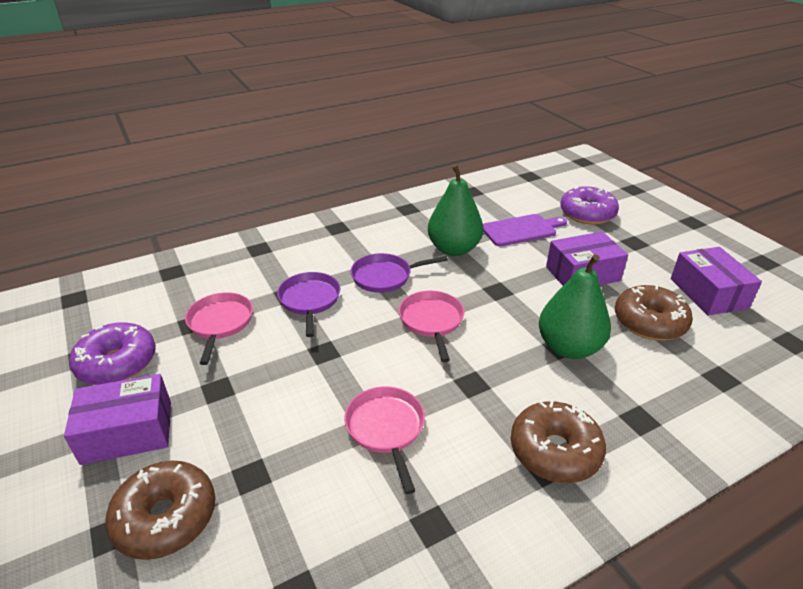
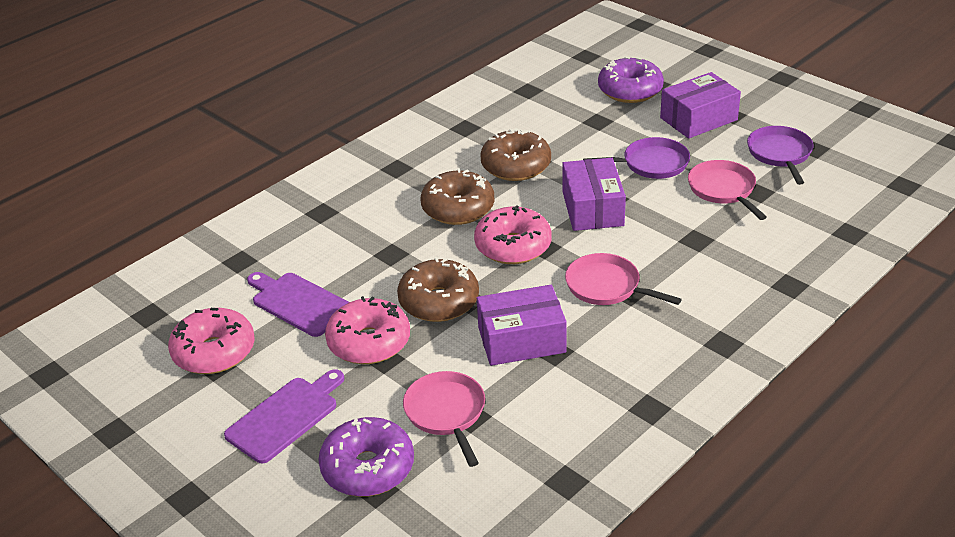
green pear: 2 -> 0
pink donut: 0 -> 3
purple cutting board: 1 -> 2

